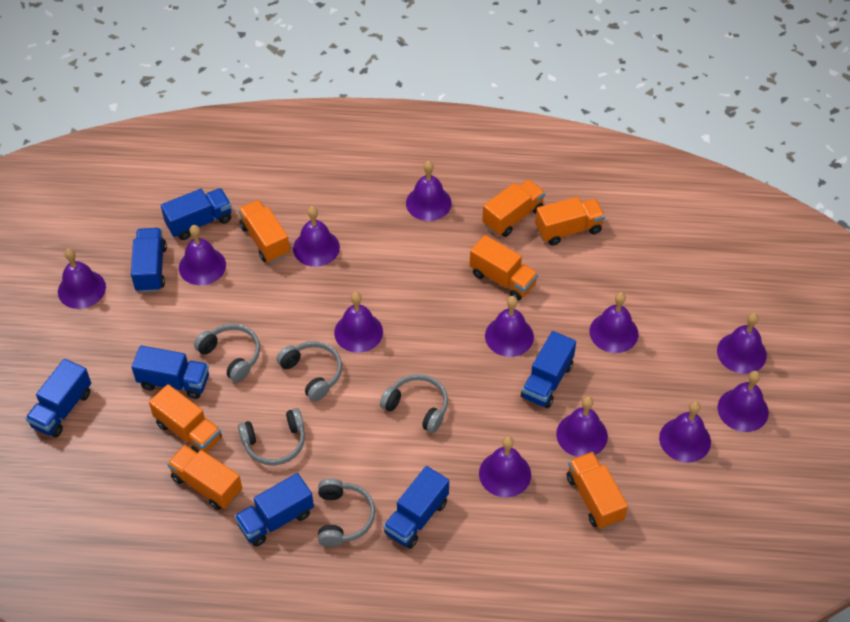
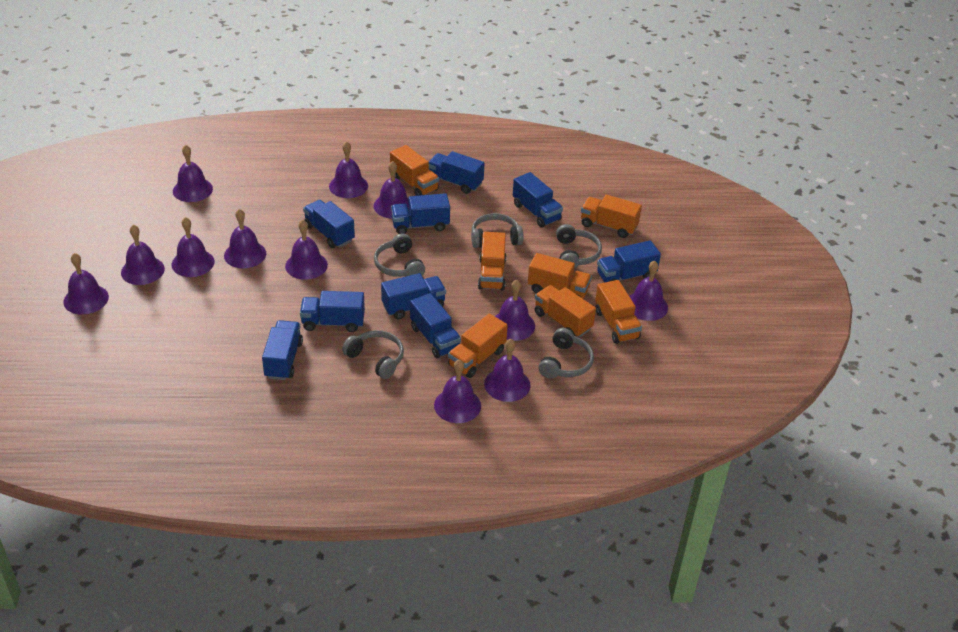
blue truck: 7 -> 9

